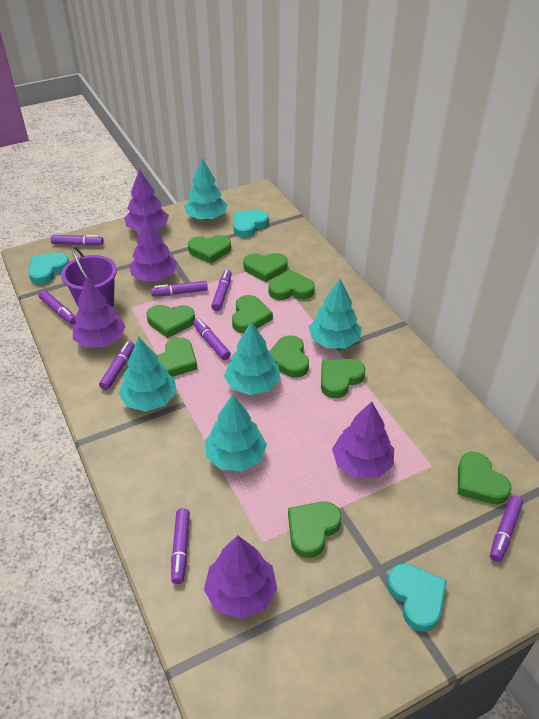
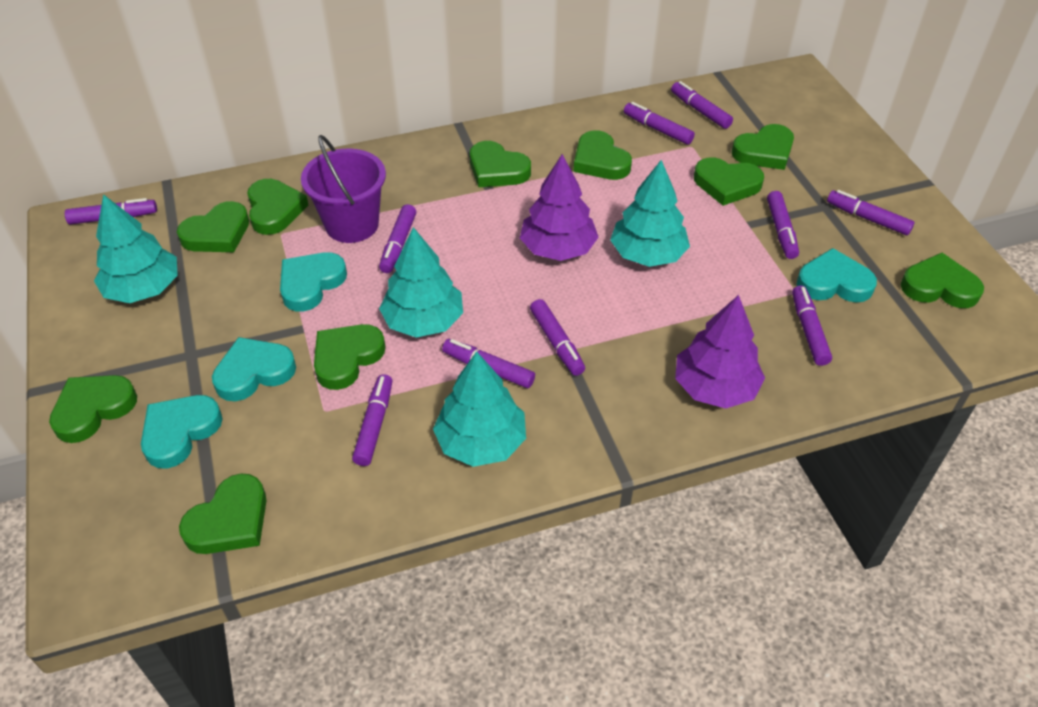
purple marker: 8 -> 10
purple tree: 5 -> 2
turquoise heart: 3 -> 4
turquoise tree: 5 -> 4

